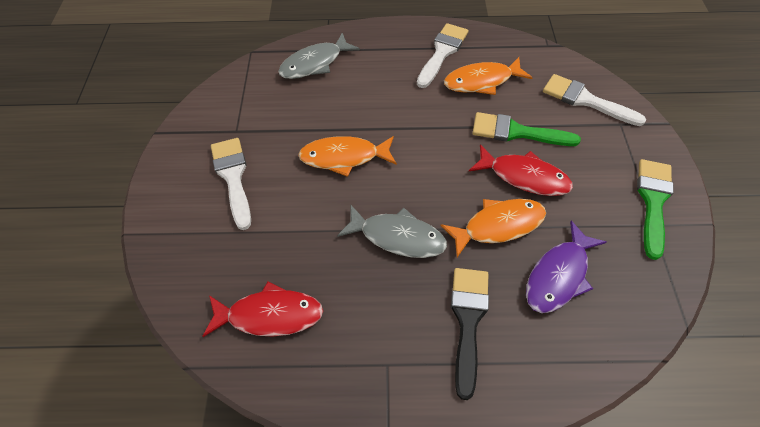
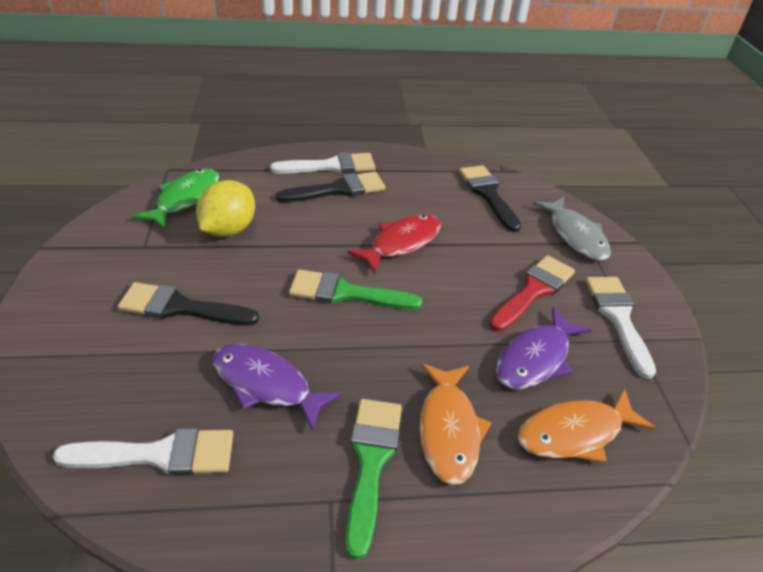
black brush: 1 -> 3
green fish: 0 -> 1
grey fish: 2 -> 1
orange fish: 3 -> 2
purple fish: 1 -> 2
red brush: 0 -> 1
red fish: 2 -> 1
yellow lemon: 0 -> 1

